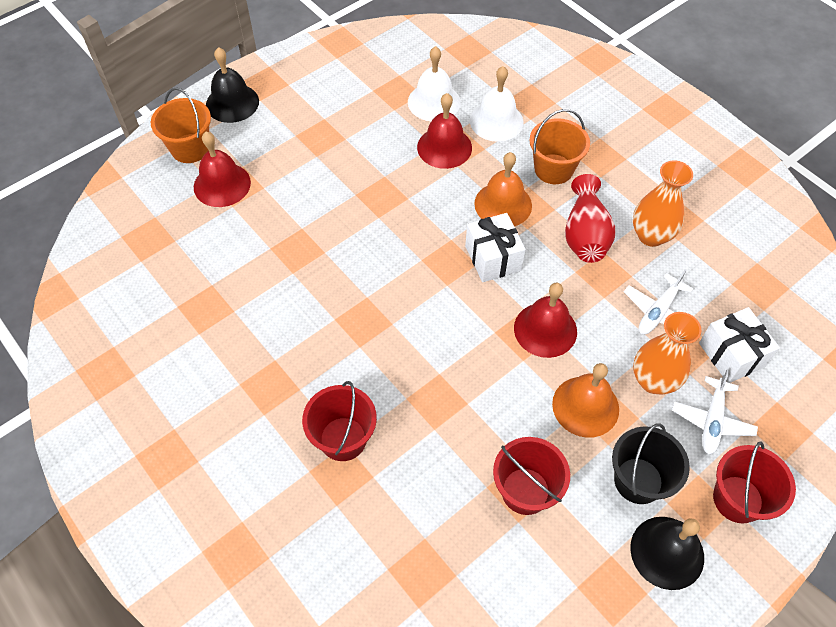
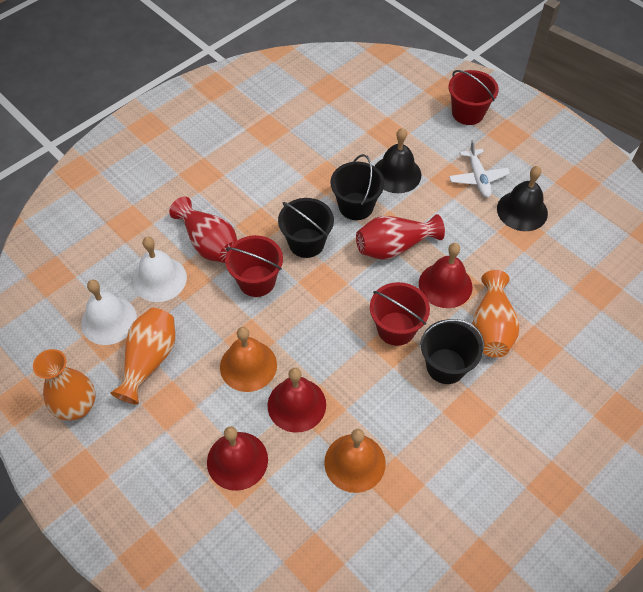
black bucket: 1 -> 3
orange bucket: 2 -> 0
orange vase: 2 -> 3
red vase: 1 -> 2
white gift: 2 -> 0
white plane: 2 -> 1

